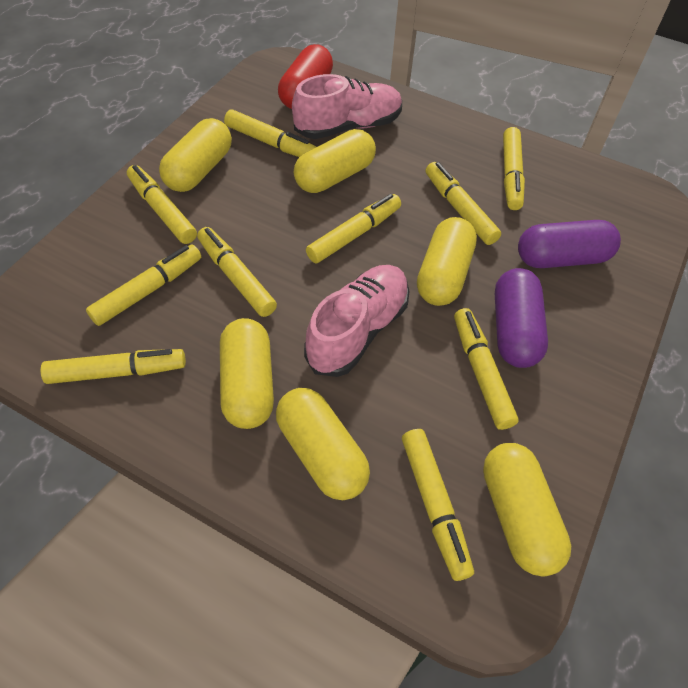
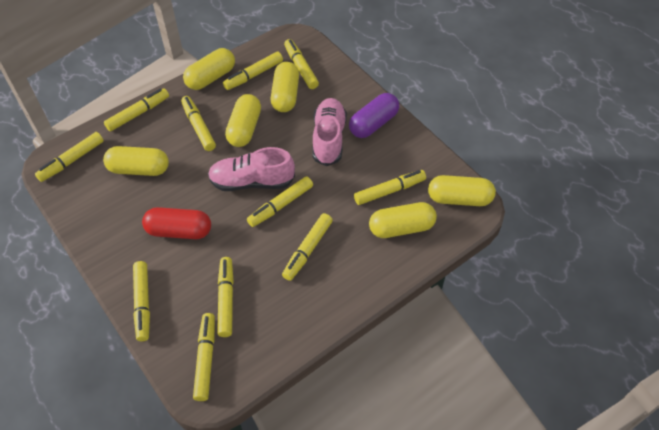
purple capsule: 2 -> 1
yellow marker: 10 -> 11

